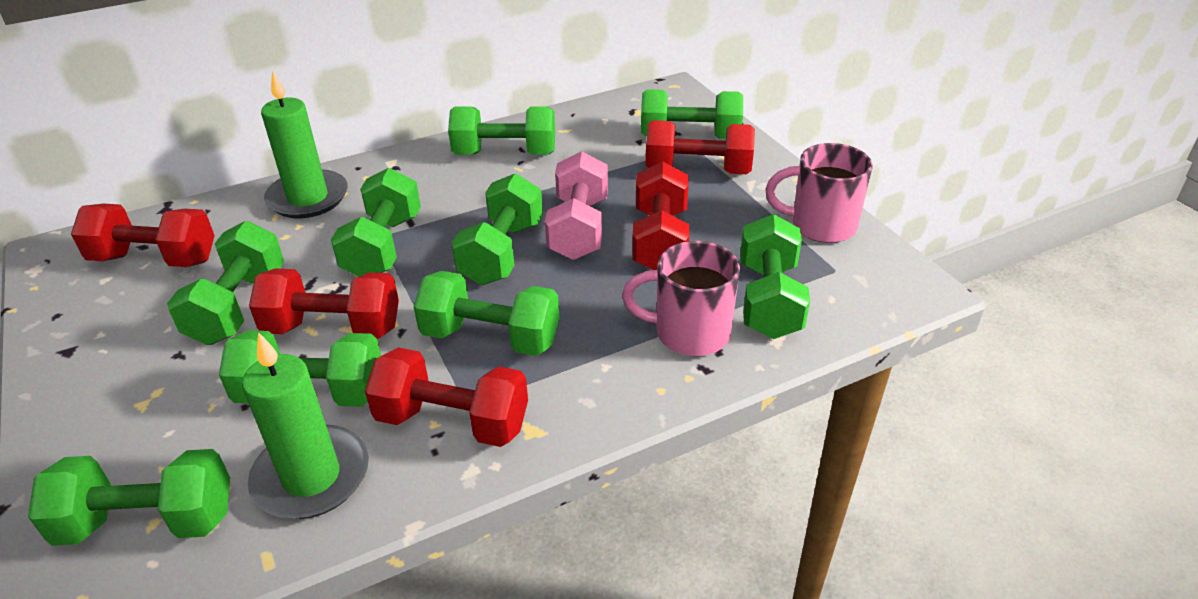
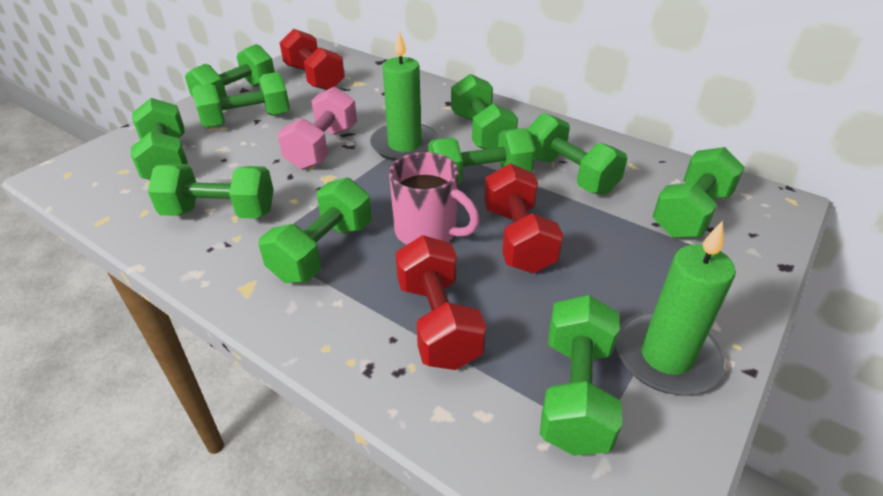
green dumbbell: 9 -> 10
pink mug: 2 -> 1
red dumbbell: 5 -> 3

